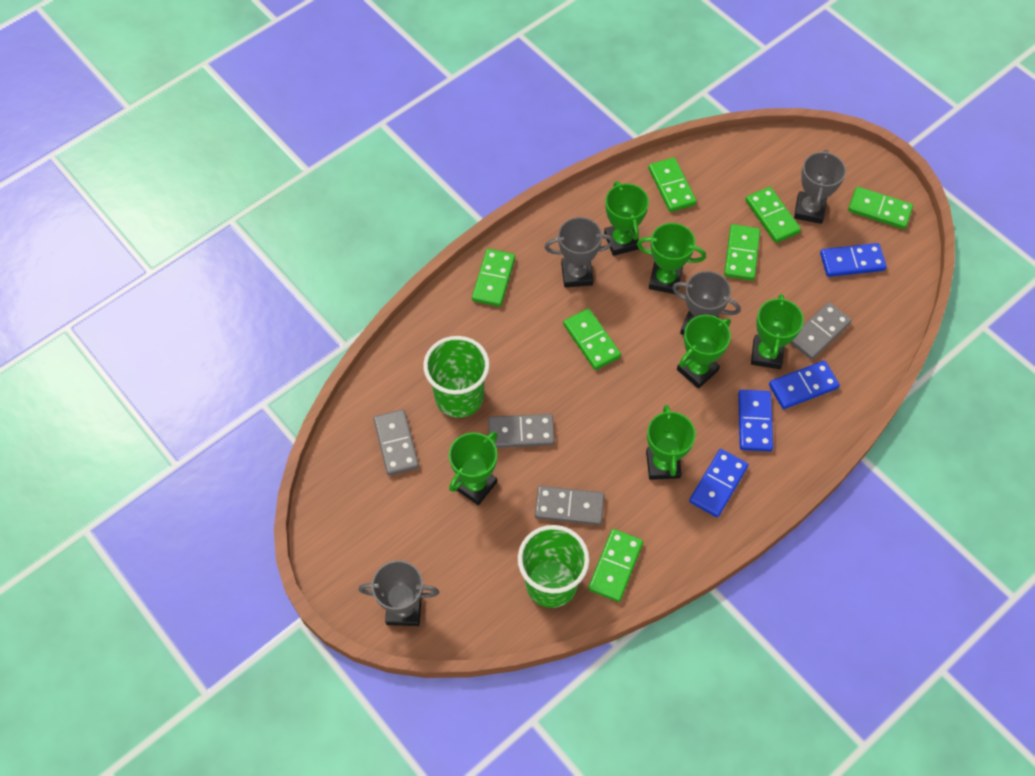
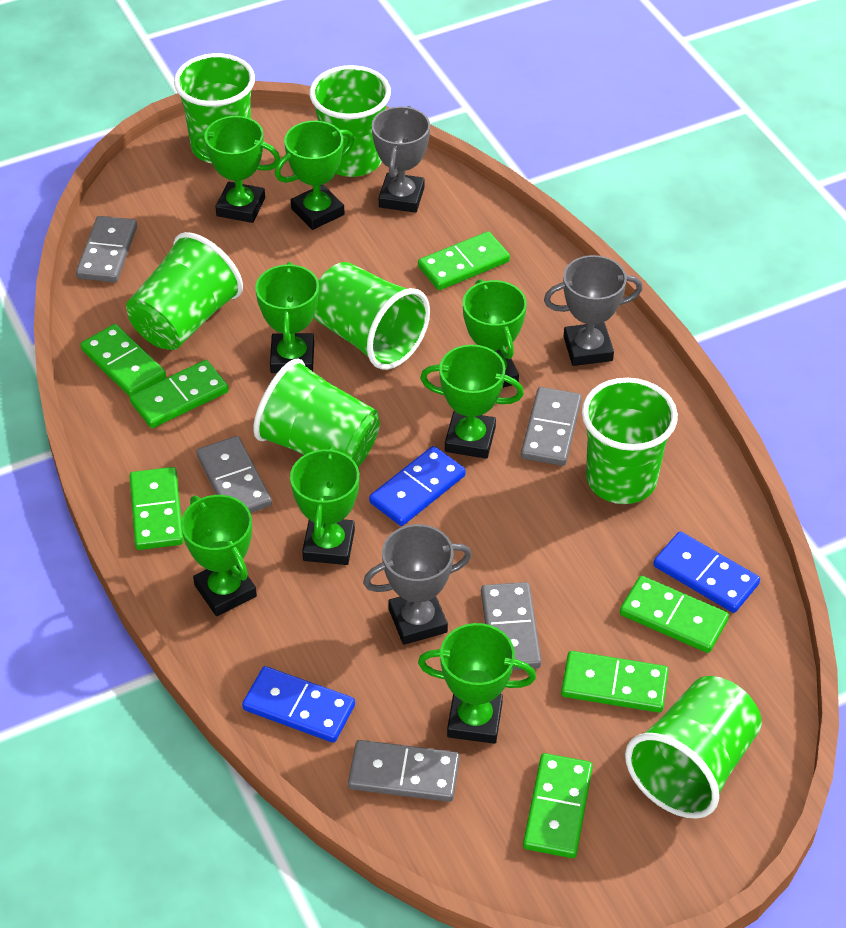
blue domino: 4 -> 3
green cup: 2 -> 7
green trophy: 6 -> 8
grey domino: 4 -> 5
grey trophy: 4 -> 3

